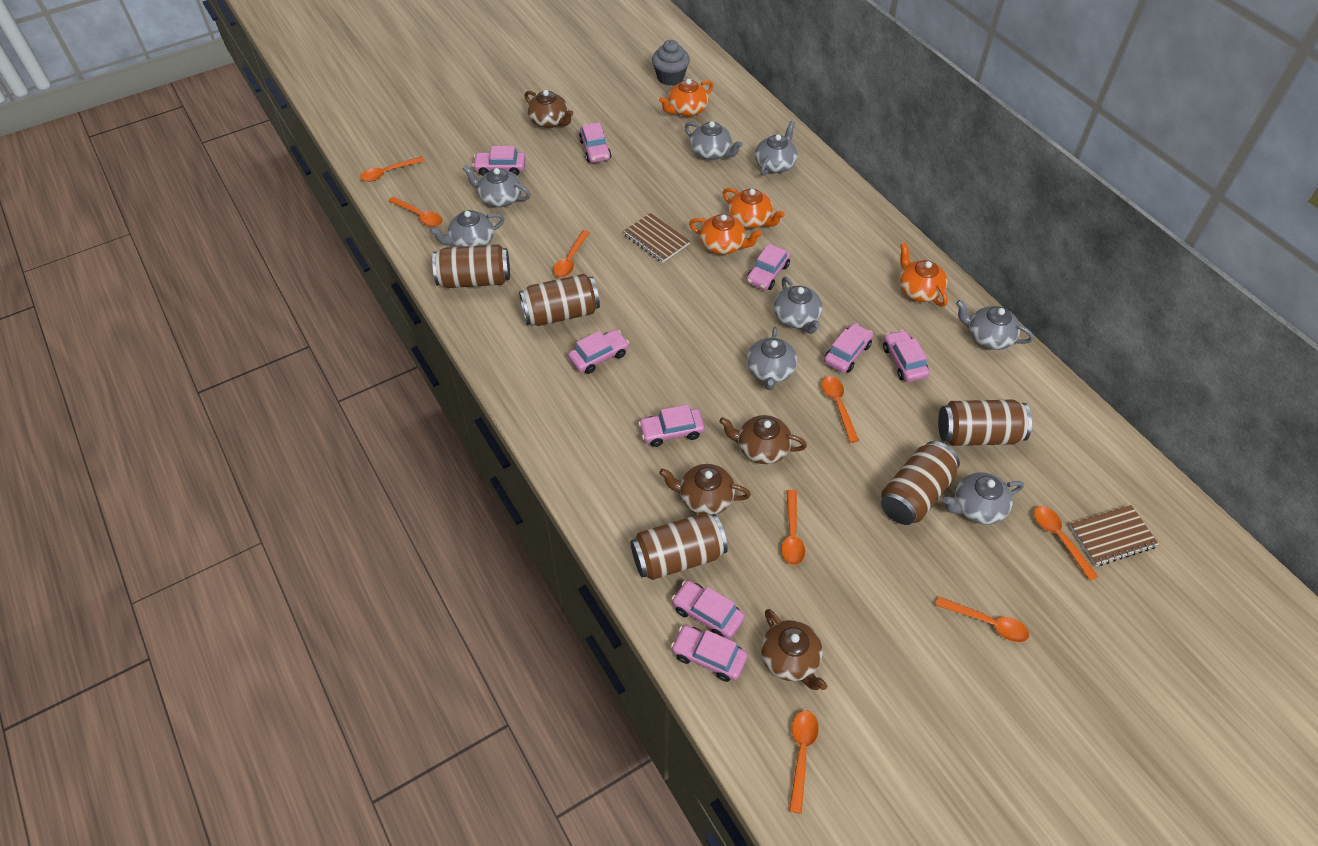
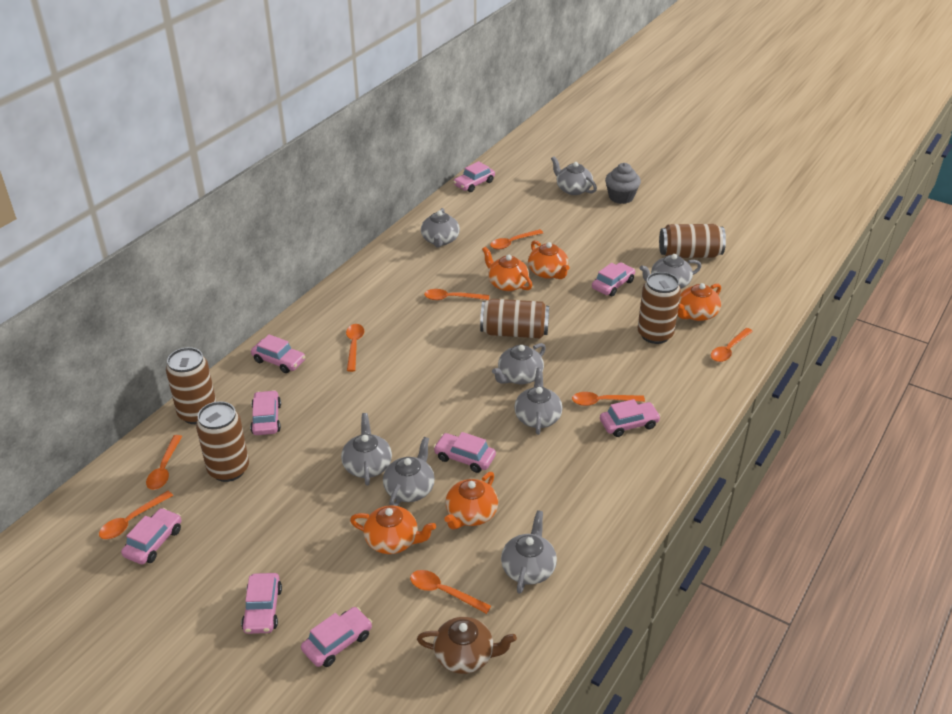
brown notebook: 2 -> 0
brown teapot: 4 -> 1
orange teapot: 4 -> 5

